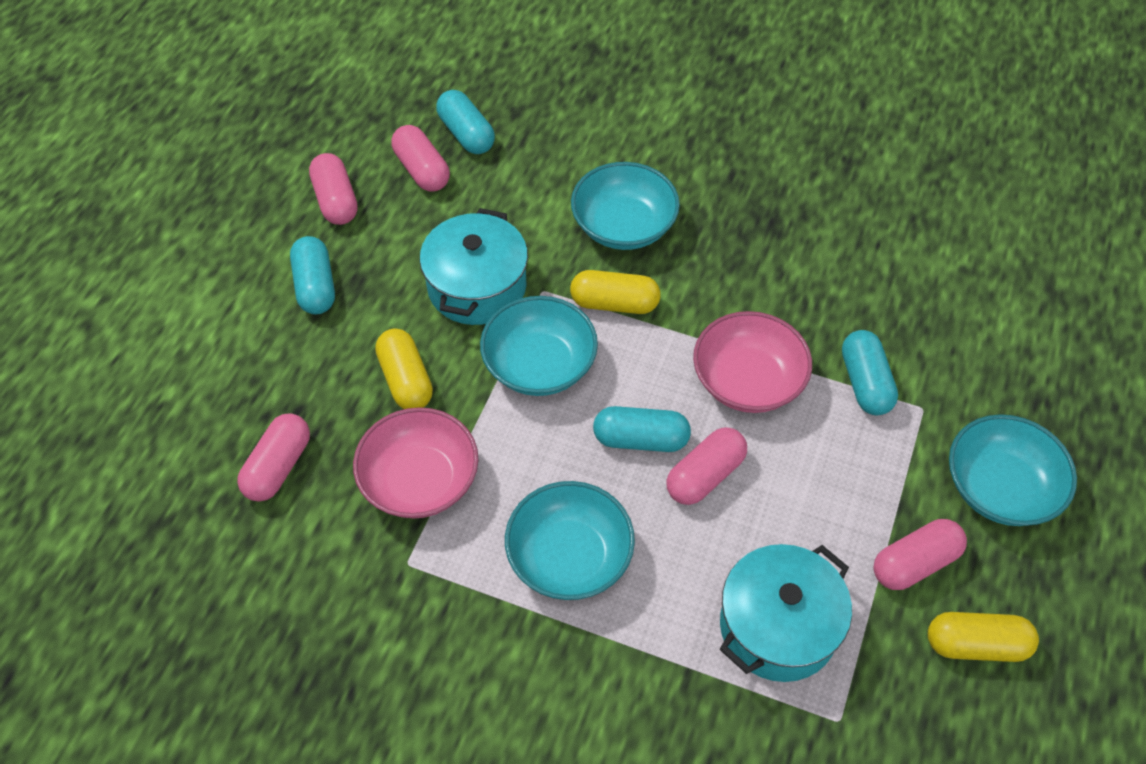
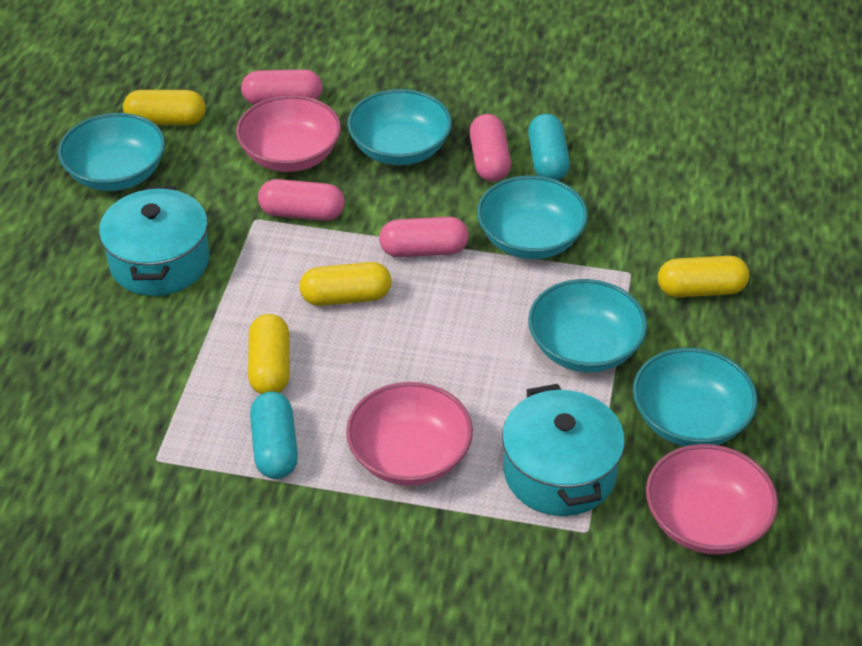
pink bowl: 2 -> 3
pink capsule: 5 -> 4
turquoise bowl: 4 -> 5
turquoise capsule: 4 -> 2
yellow capsule: 3 -> 4

